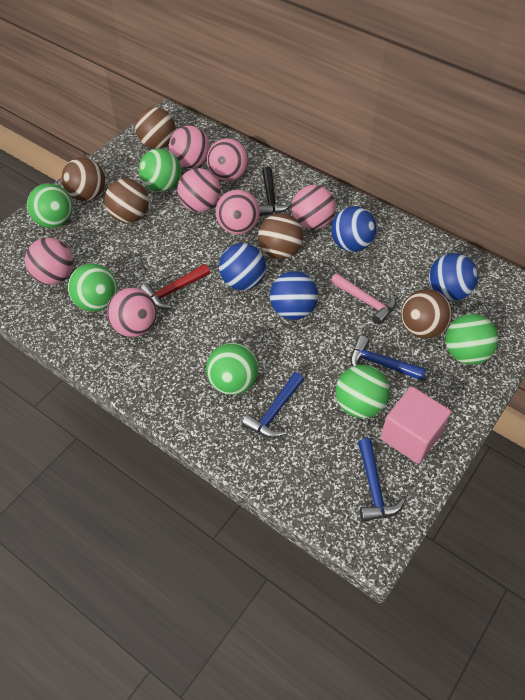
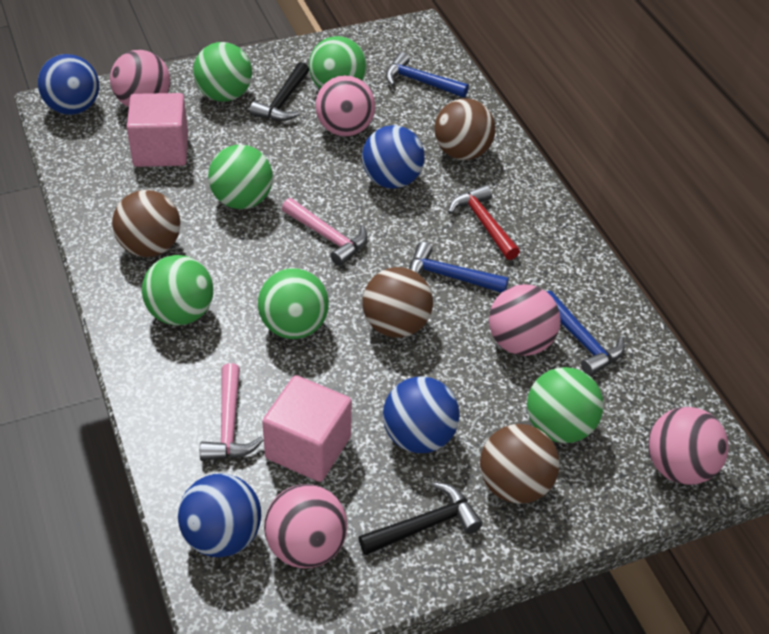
black hammer: 1 -> 2
brown ball: 5 -> 4
pink ball: 7 -> 5
pink cube: 1 -> 2
pink hammer: 1 -> 2

